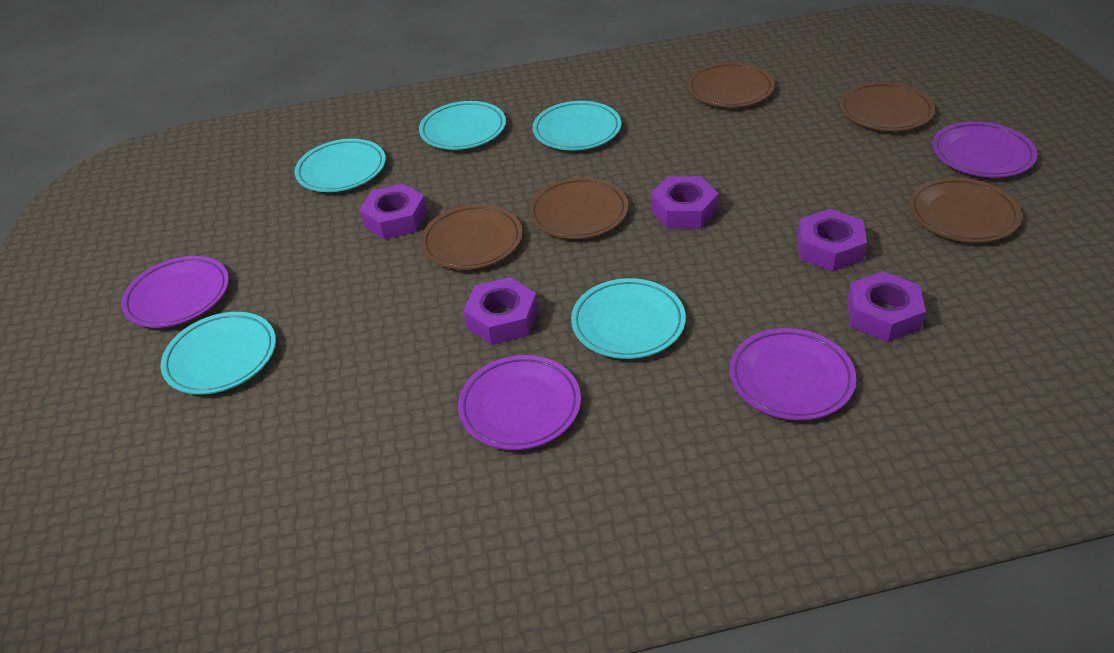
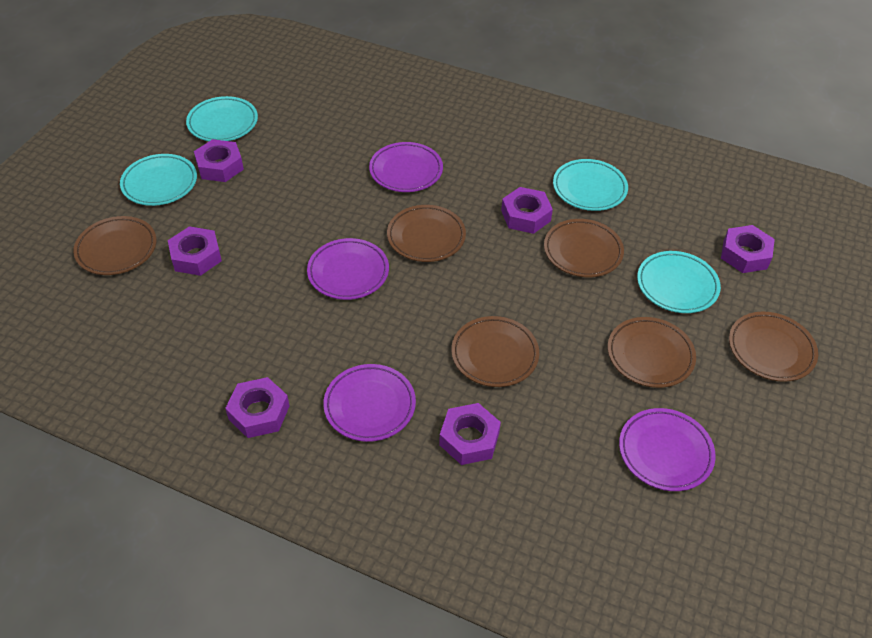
brown plate: 5 -> 6
purple nut: 5 -> 6
turquoise plate: 5 -> 4

